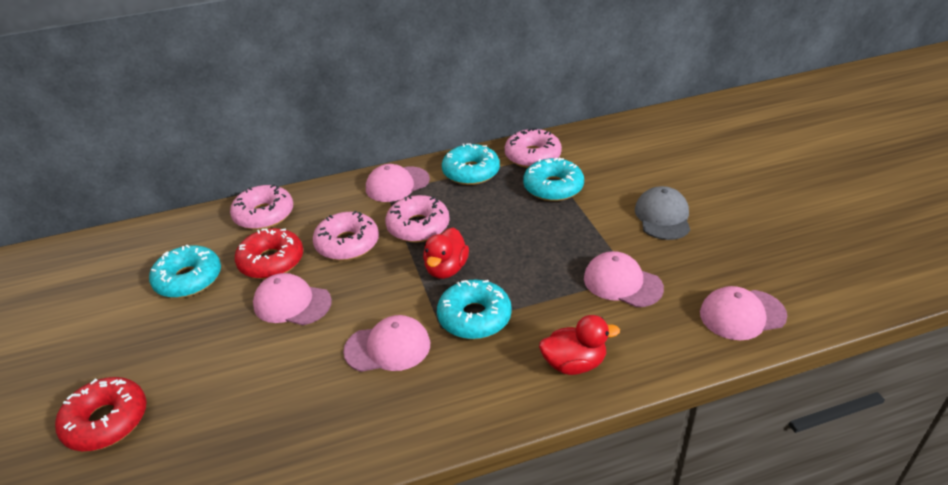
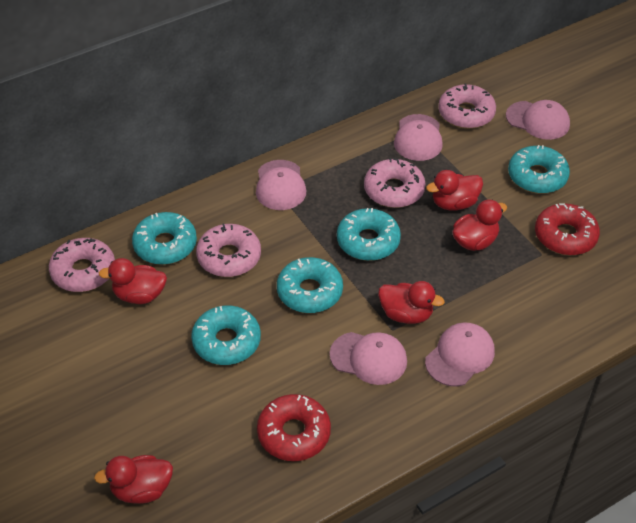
grey cap: 1 -> 0
red duck: 2 -> 5
turquoise donut: 4 -> 5

